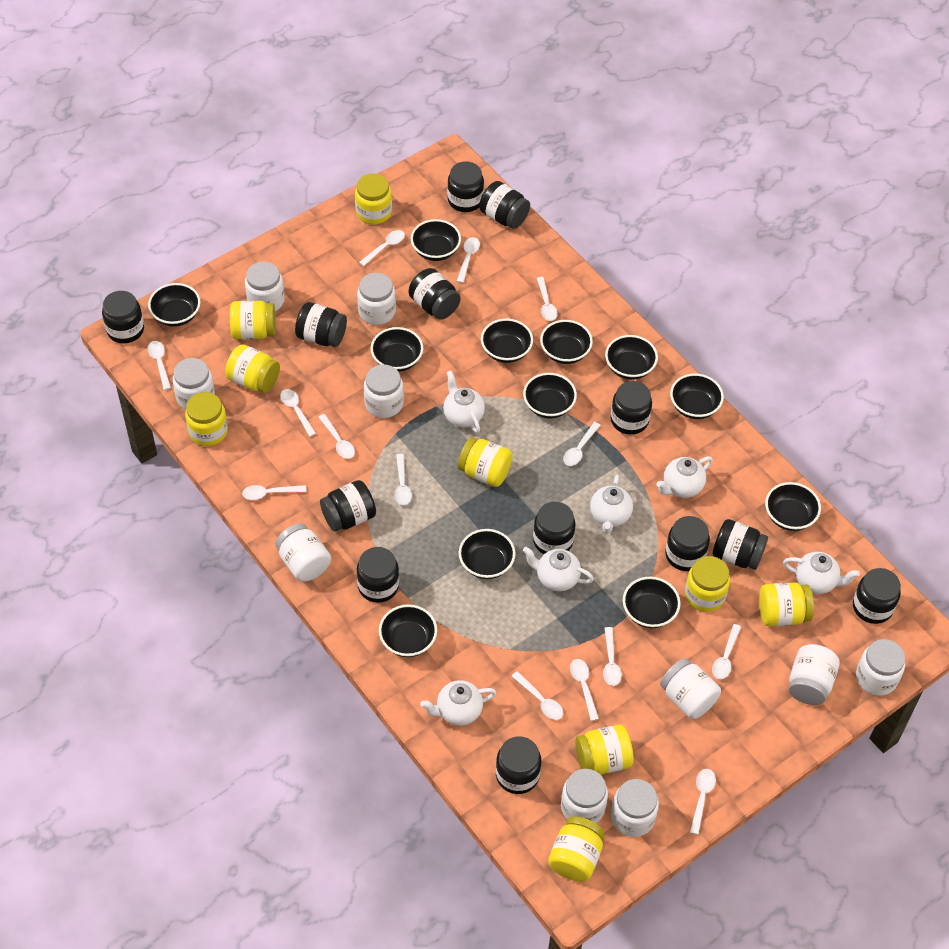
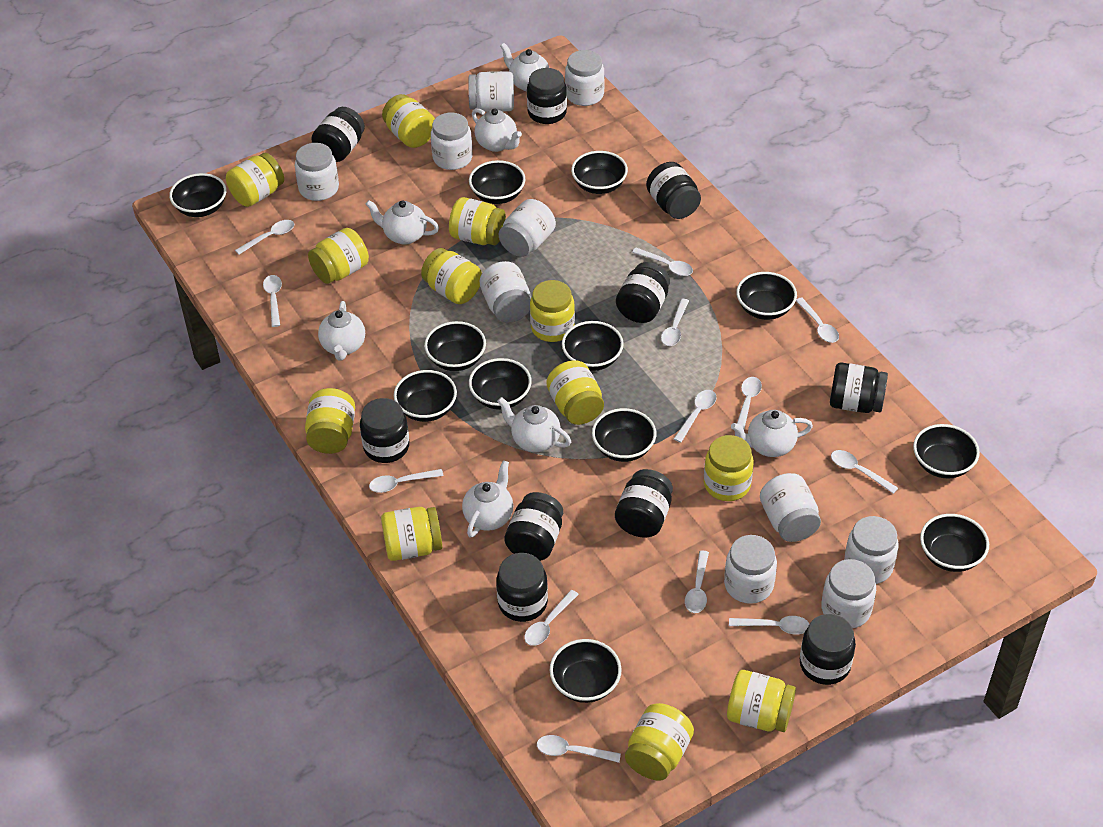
black jar: 13 -> 10
white spoon: 14 -> 13
white teapot: 6 -> 7
yellow jar: 9 -> 12

